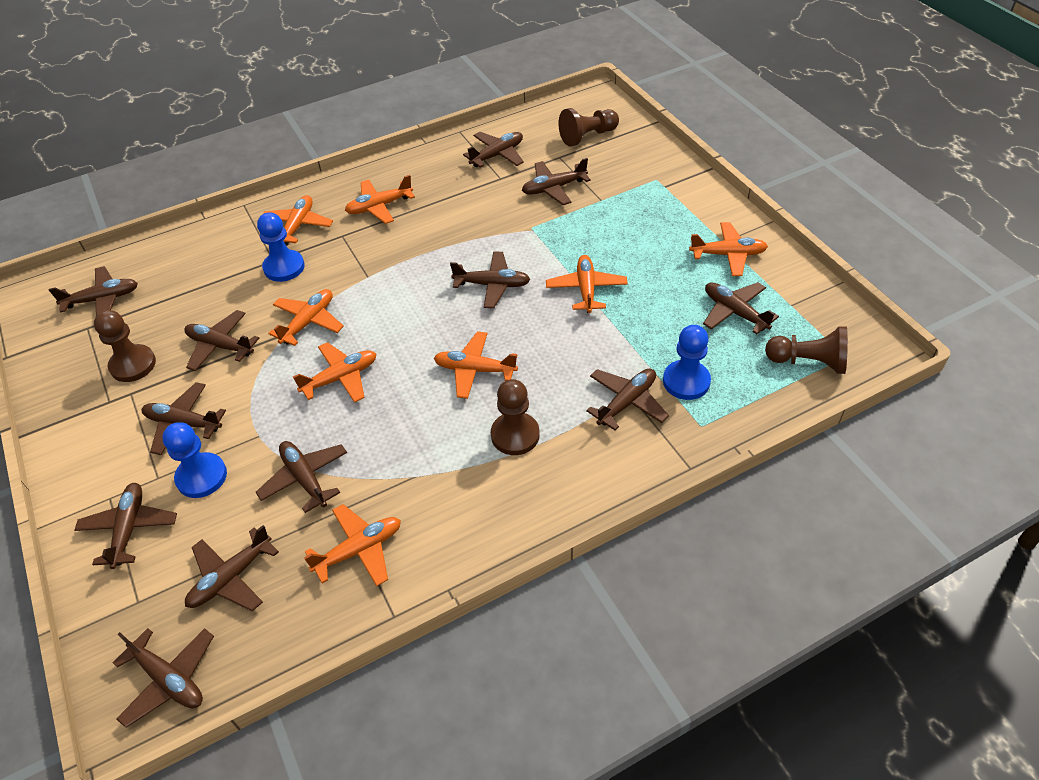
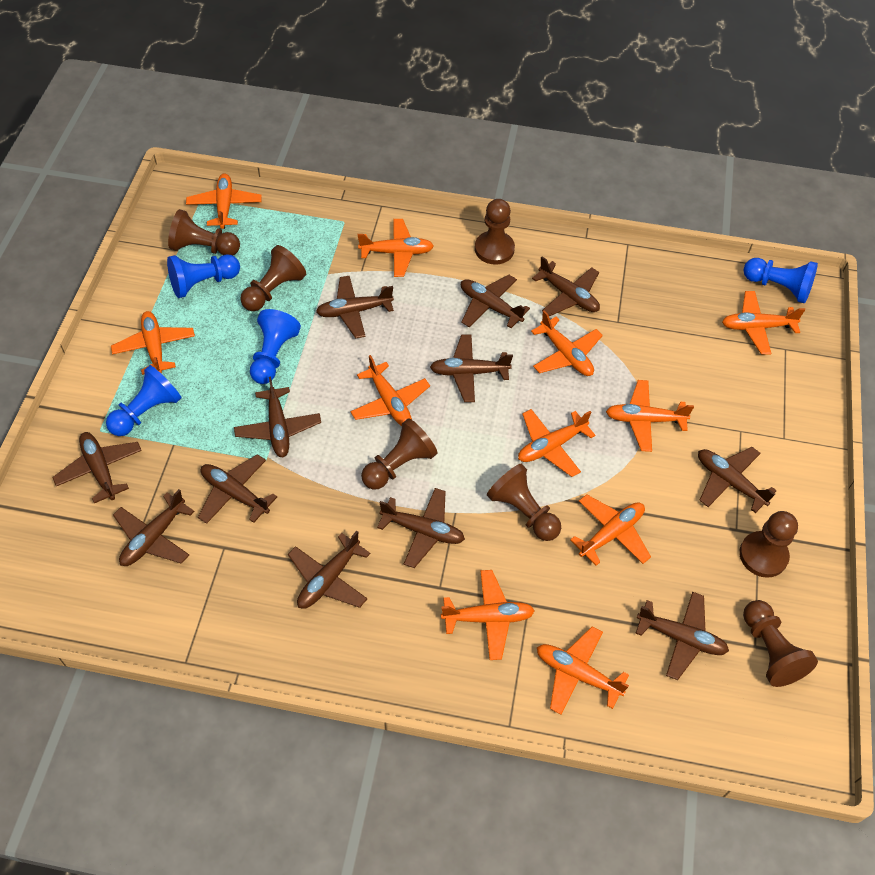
blue pawn: 3 -> 4
brown pawn: 4 -> 7
orange plane: 8 -> 11

